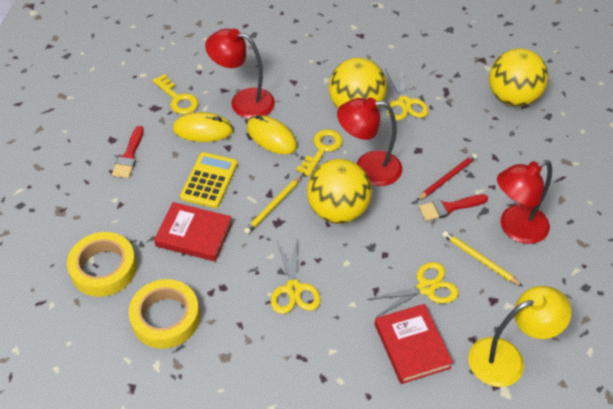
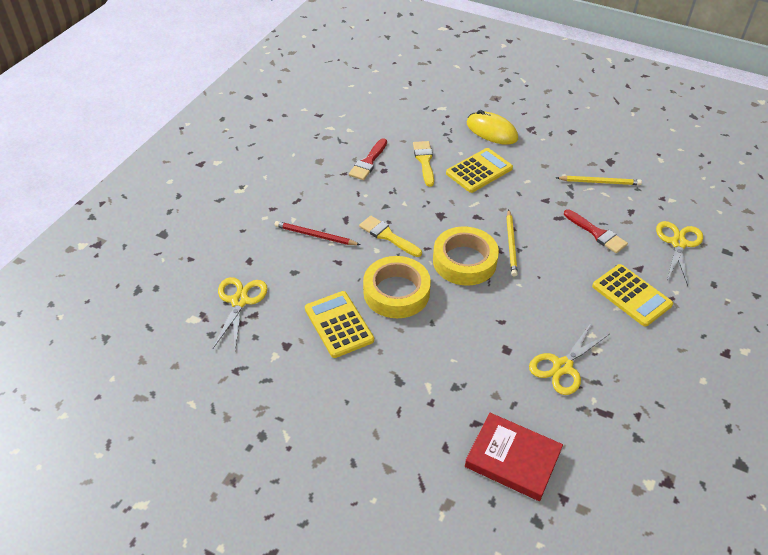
red book: 2 -> 1
red lamp: 3 -> 0
yellow ball: 3 -> 0
yellow brush: 0 -> 2
yellow calculator: 1 -> 3
yellow key: 2 -> 0
yellow lamp: 1 -> 0
yellow mouse: 2 -> 1

